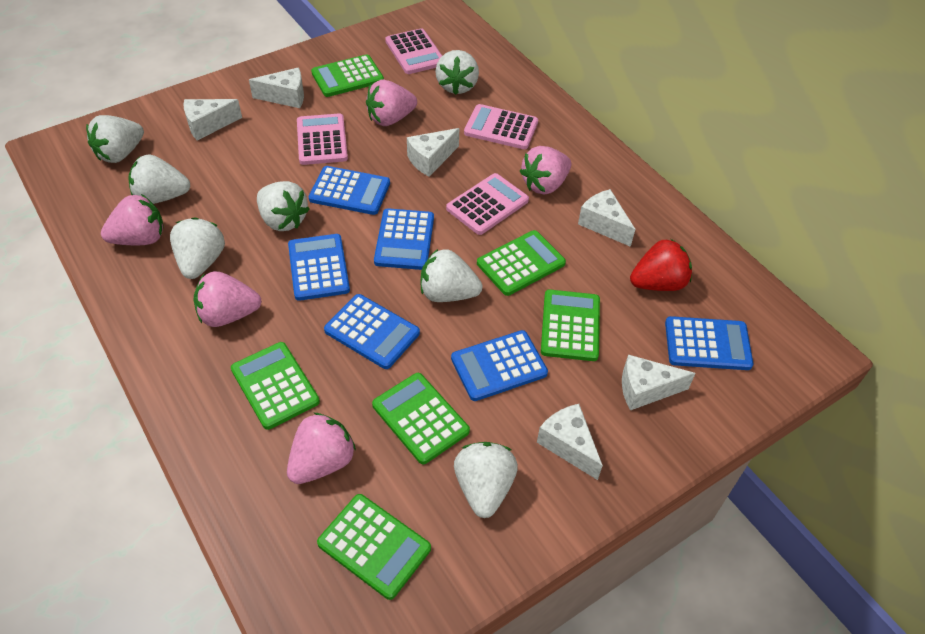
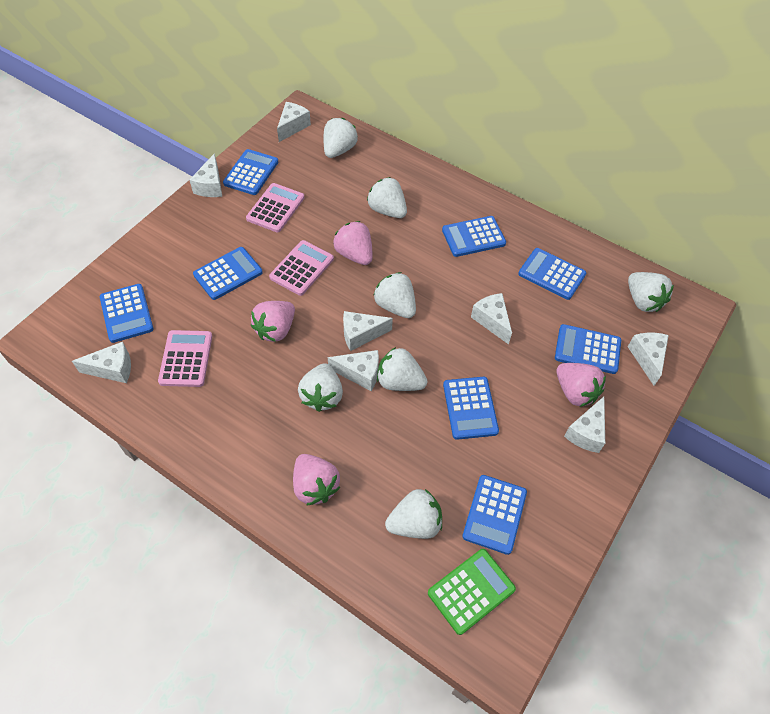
blue calculator: 6 -> 8
green calculator: 6 -> 1
pink calculator: 4 -> 3
pink strawberry: 5 -> 4
red strawberry: 1 -> 0
white cheese: 6 -> 8

